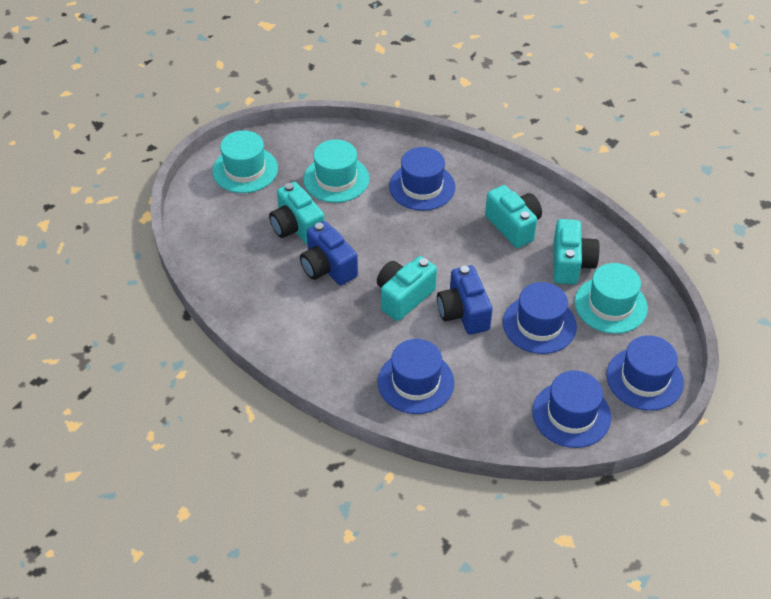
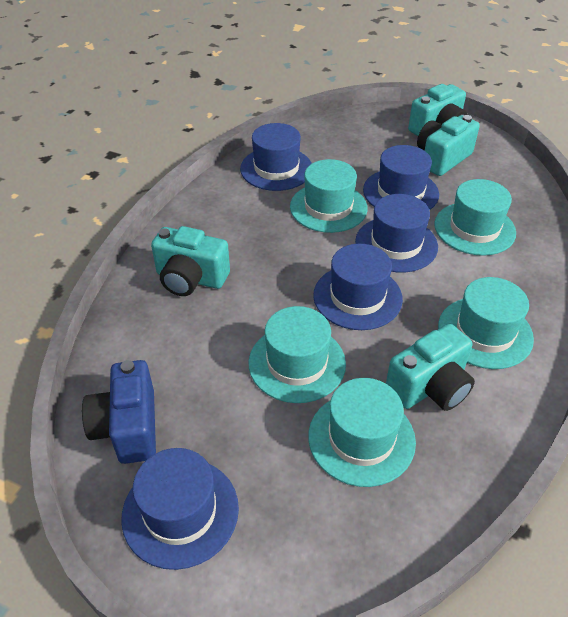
blue camera: 2 -> 1
turquoise hat: 3 -> 5

